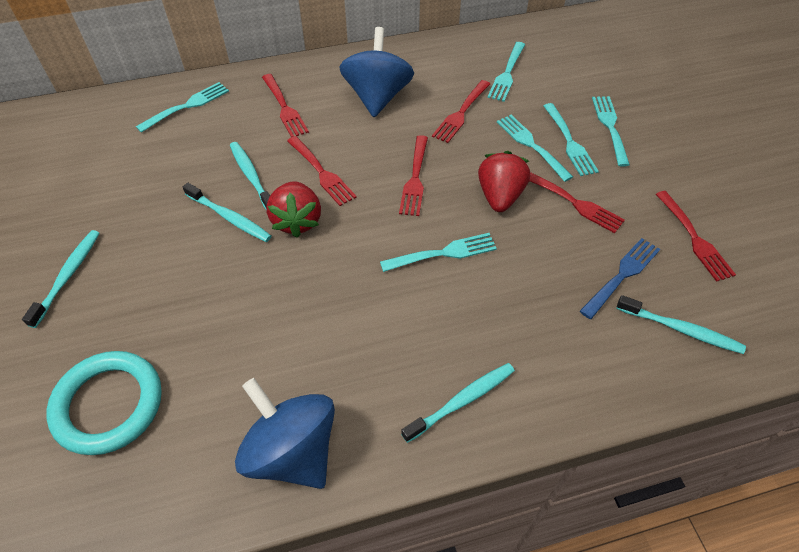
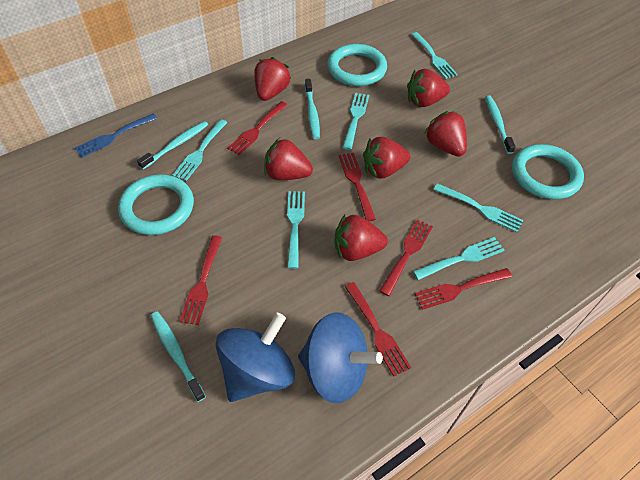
red strawberry: 2 -> 6
turquoise ring: 1 -> 3
turquoise toothbrush: 5 -> 4

